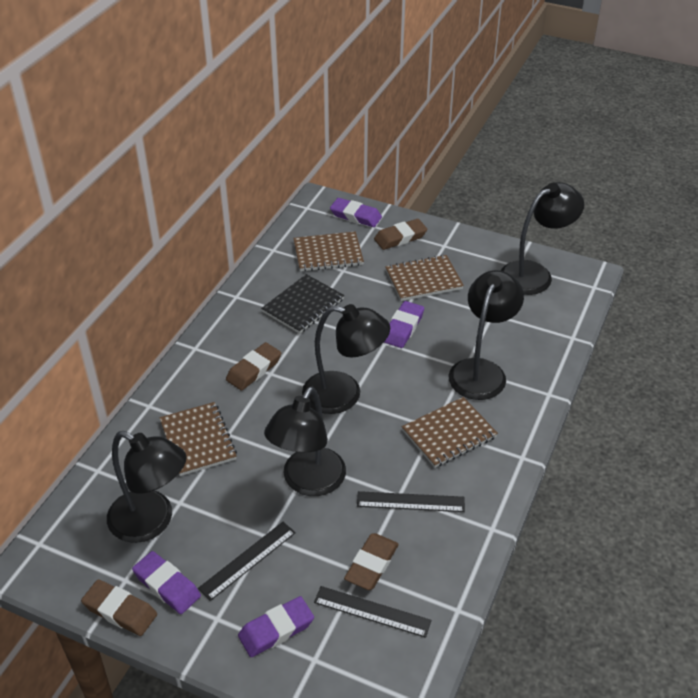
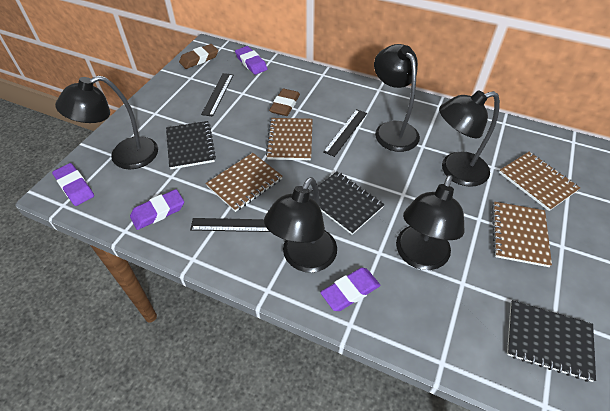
black notebook: 1 -> 3
brown eraser: 4 -> 2

